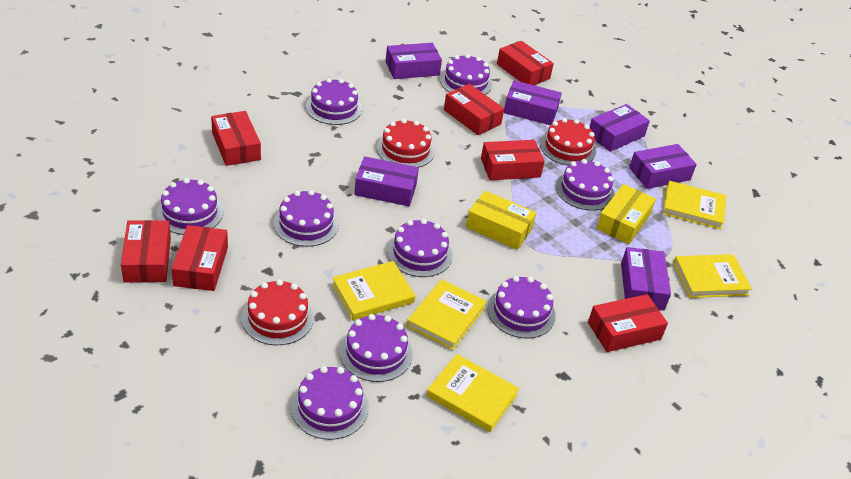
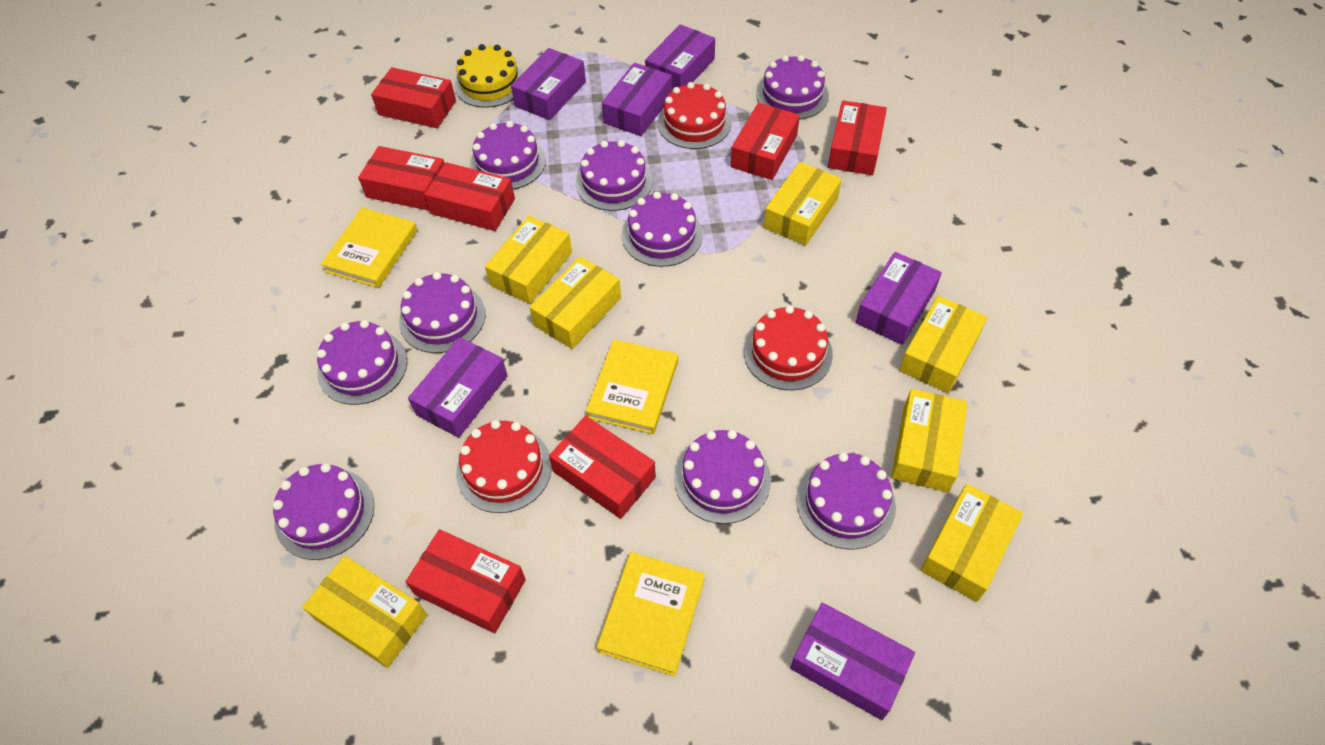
yellow book: 5 -> 3
yellow box: 2 -> 7
yellow cake: 0 -> 1

